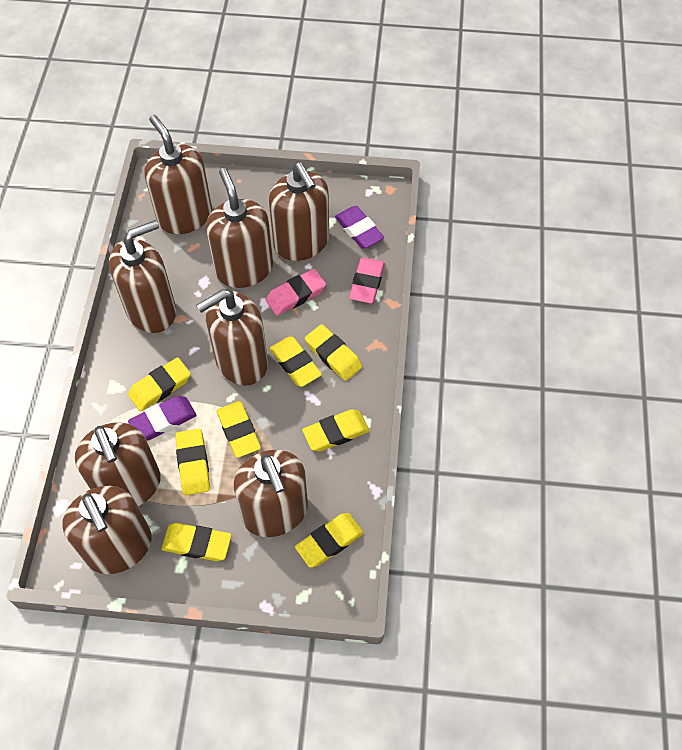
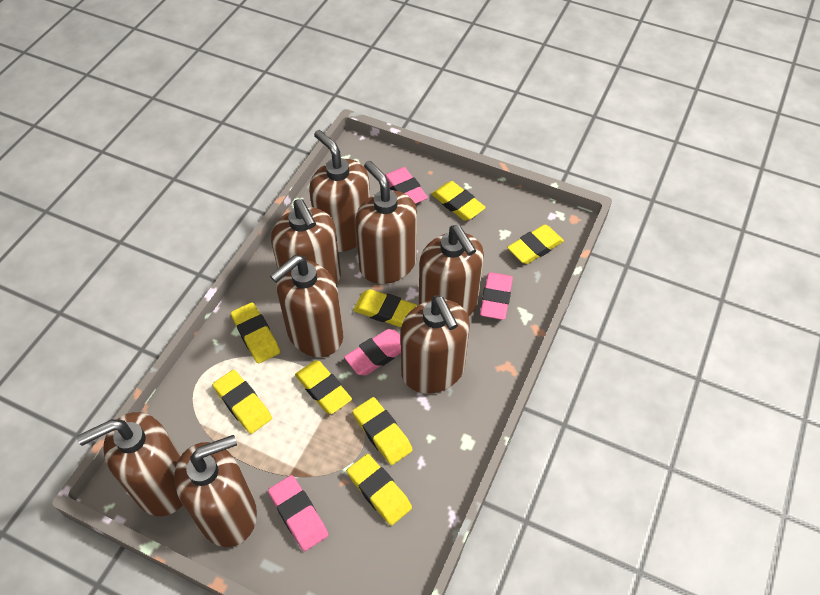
pink eraser: 2 -> 4
purple eraser: 2 -> 0

